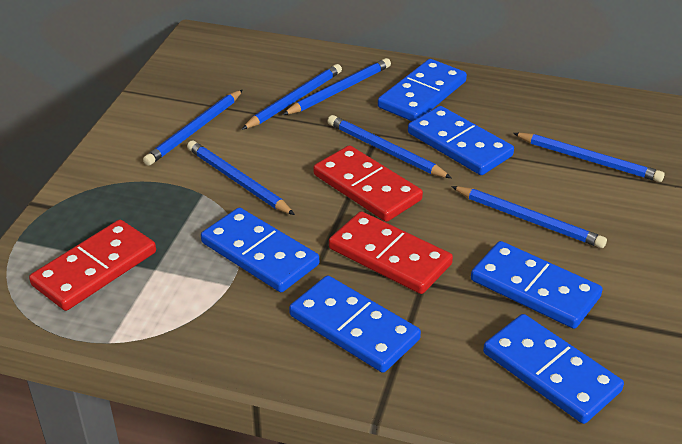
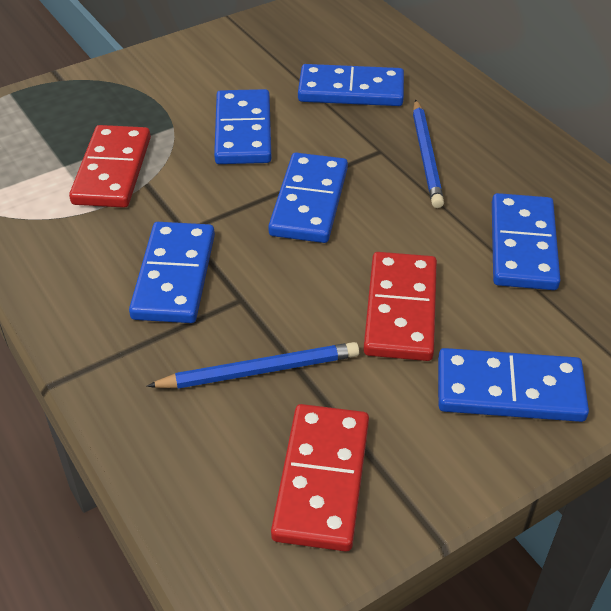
blue pencil: 7 -> 2

